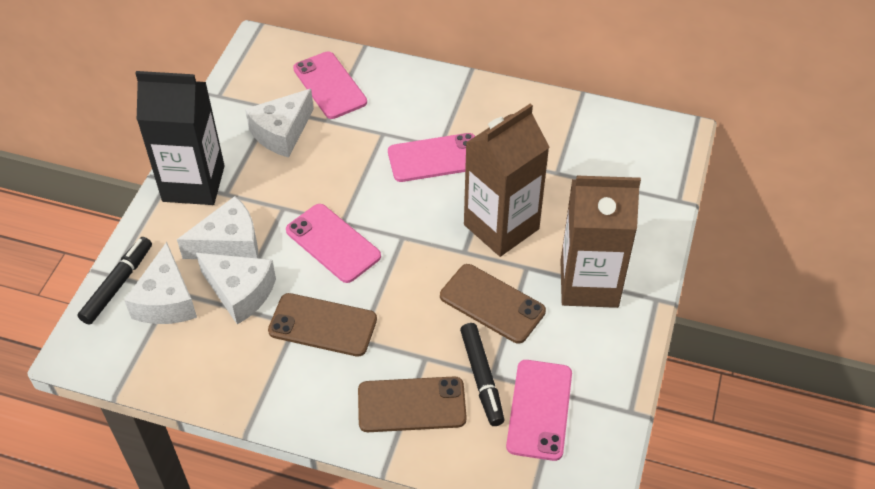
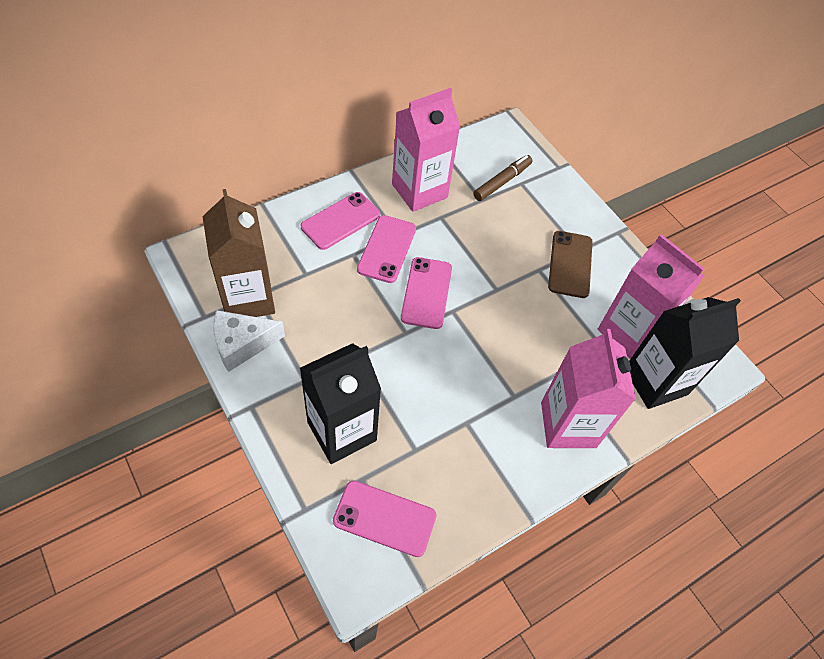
black carton: 1 -> 2
black marker: 2 -> 0
brown carton: 2 -> 1
brown marker: 0 -> 1
brown phone: 3 -> 1
pink carton: 0 -> 3
white cheese: 4 -> 1

